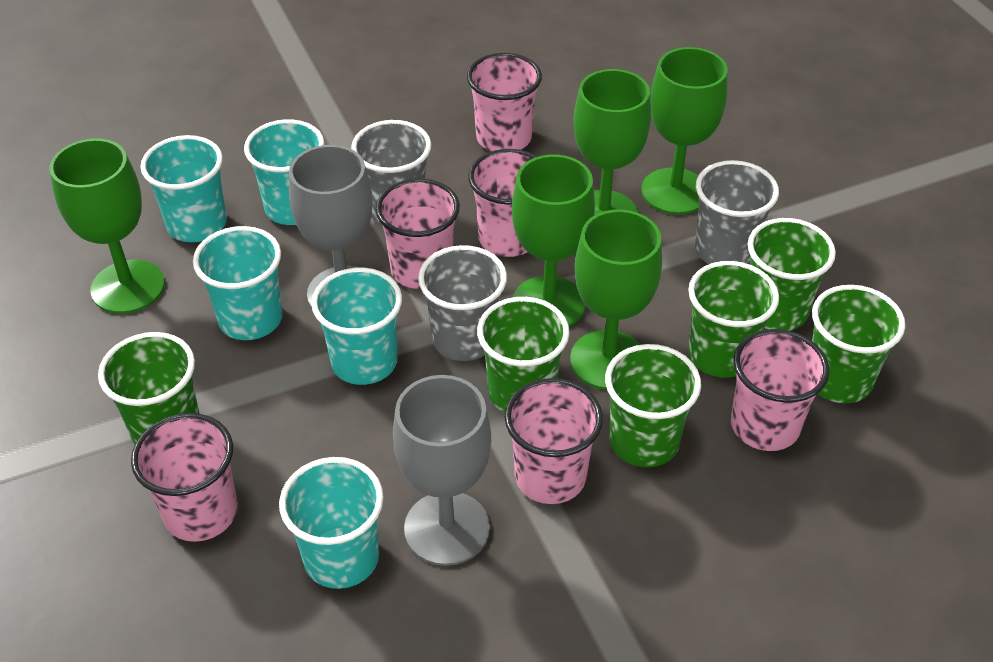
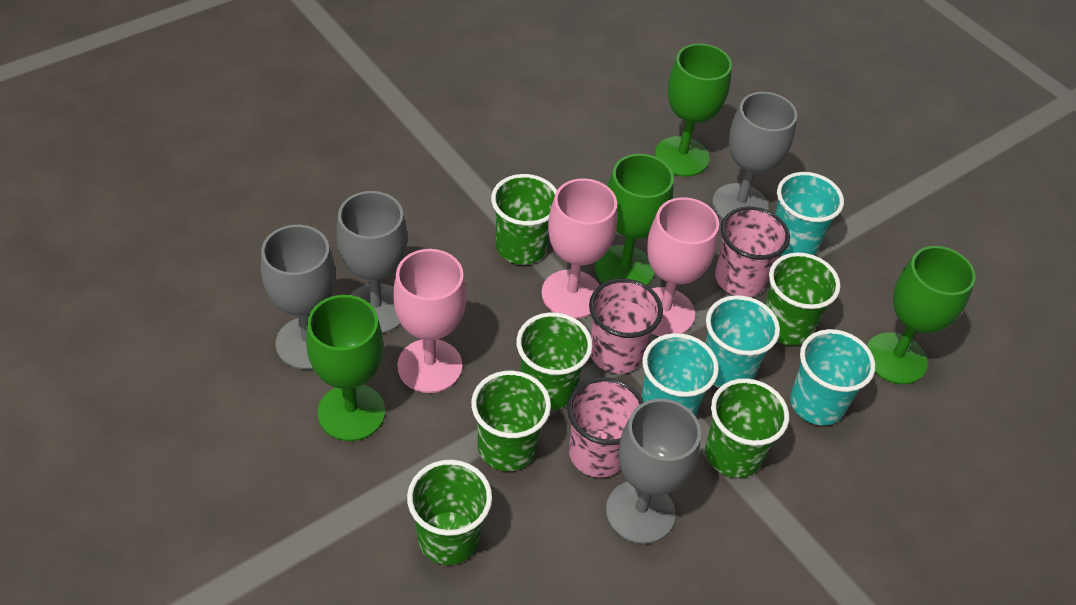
green goblet: 5 -> 4
grey cup: 3 -> 0
grey goblet: 2 -> 4
pink cup: 6 -> 3
pink goblet: 0 -> 3
turquoise cup: 5 -> 4

